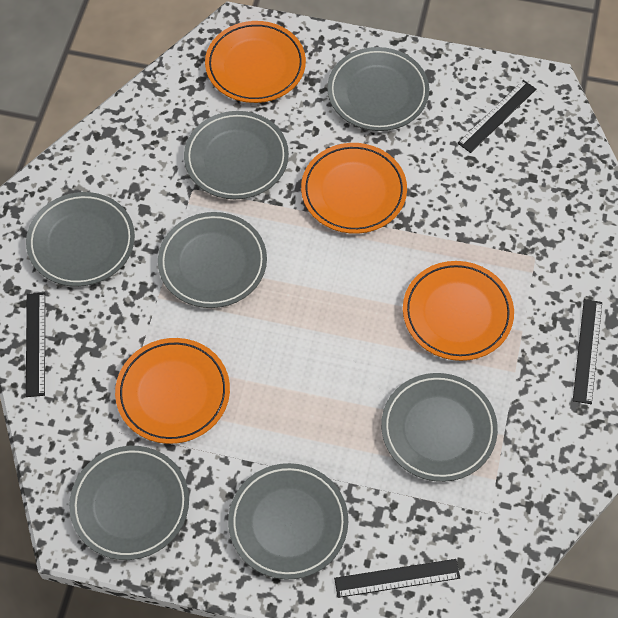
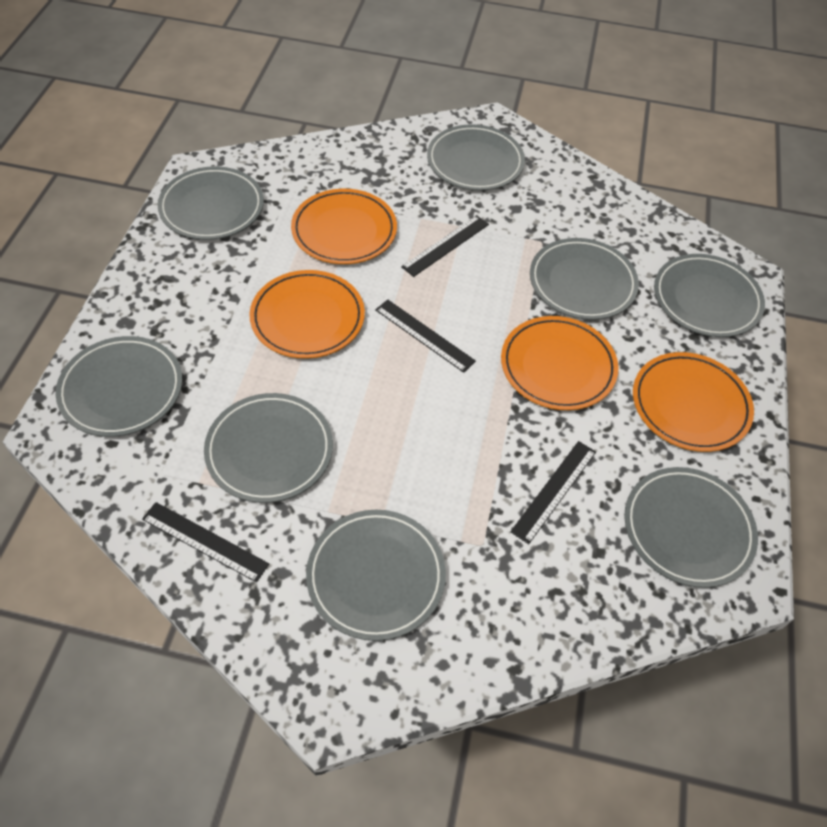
grey plate: 7 -> 8

